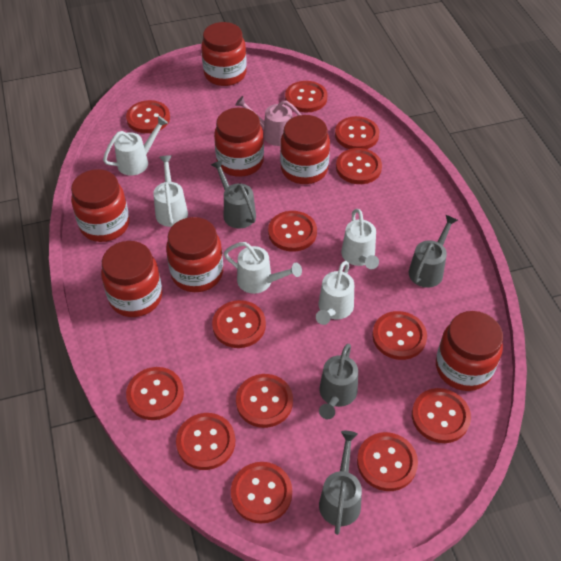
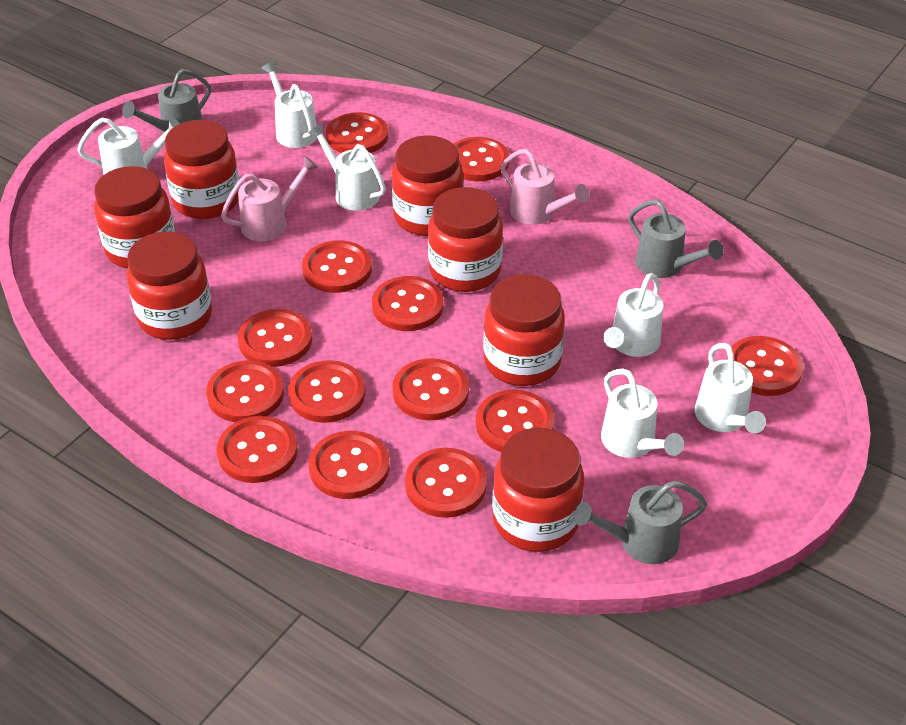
grey watering can: 4 -> 3
pink watering can: 1 -> 2
white watering can: 5 -> 6

